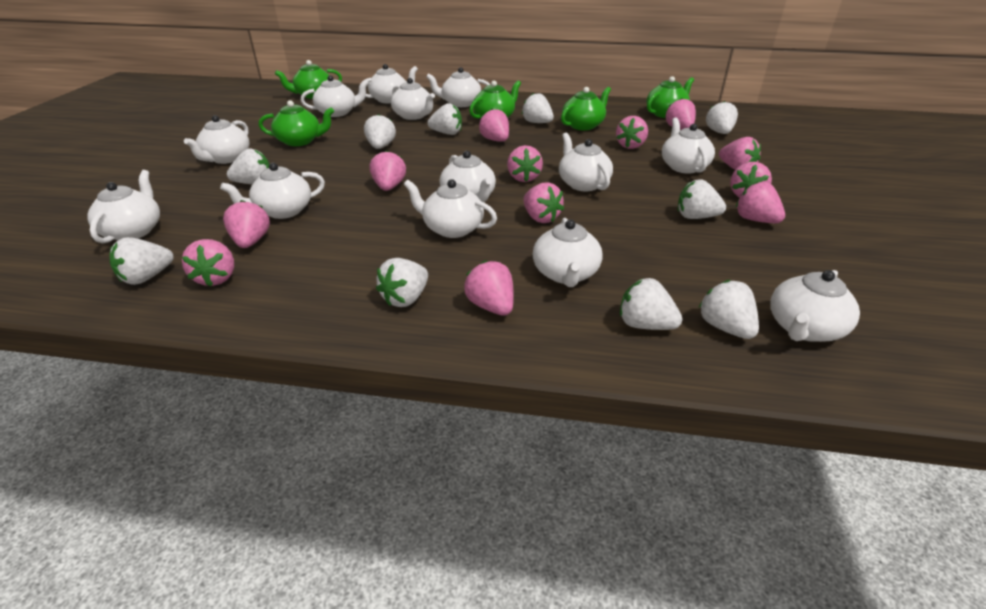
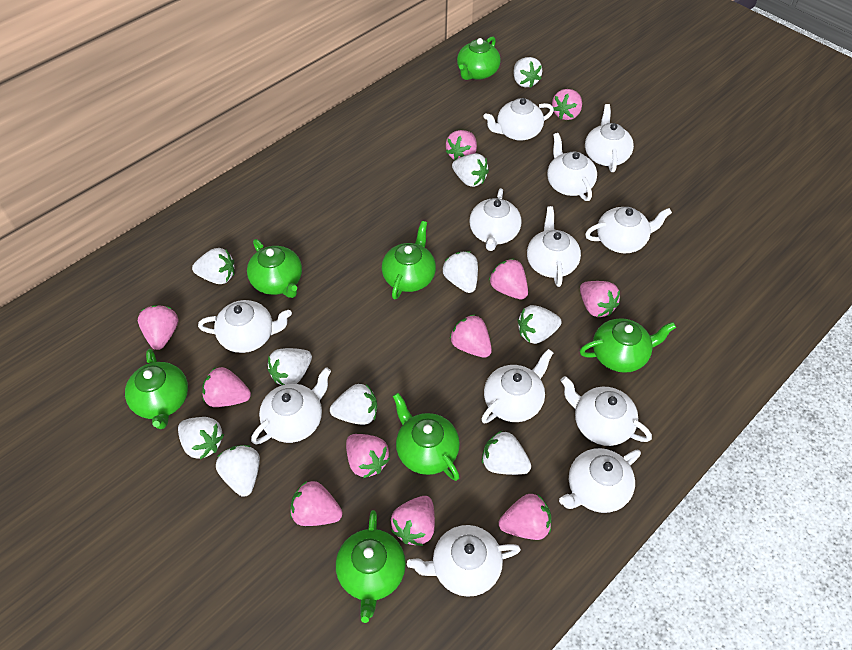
green teapot: 5 -> 7
pink strawberry: 12 -> 11
white teapot: 13 -> 12

